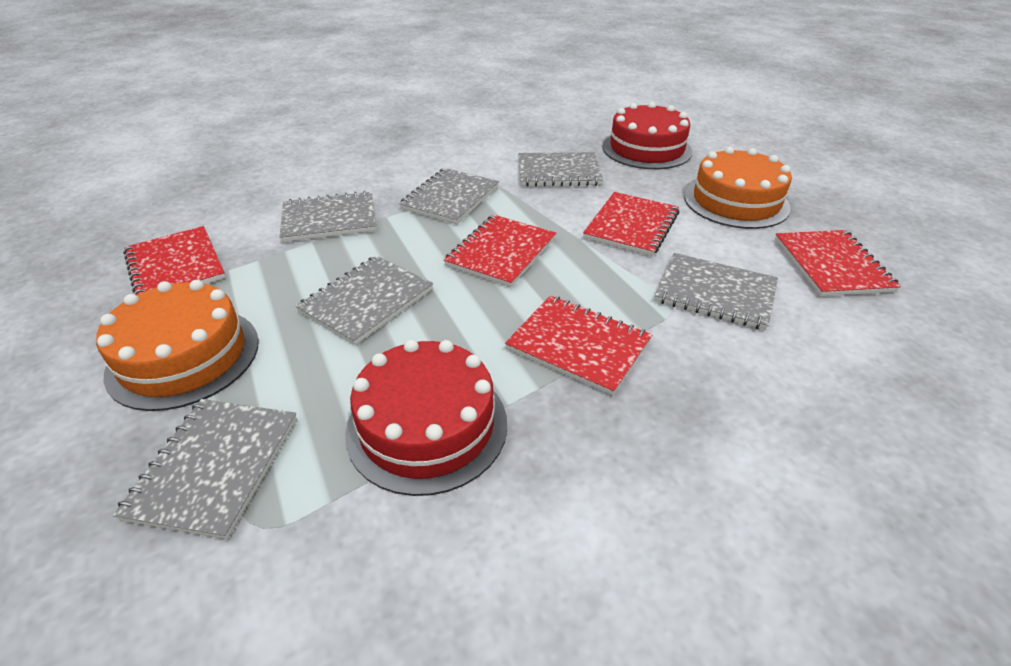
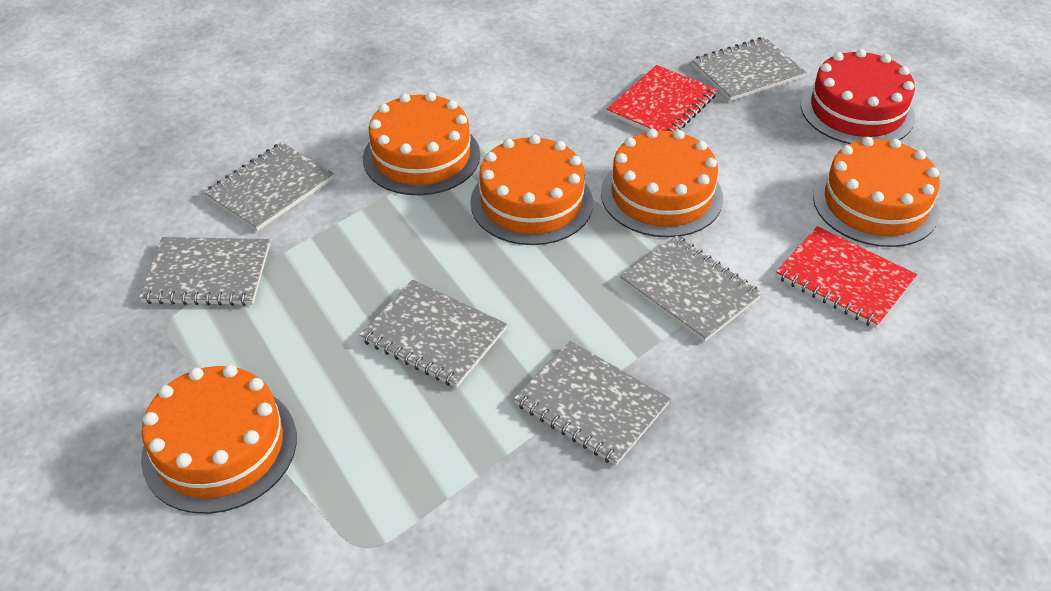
orange cake: 2 -> 5
red cake: 2 -> 1
red notebook: 5 -> 2

